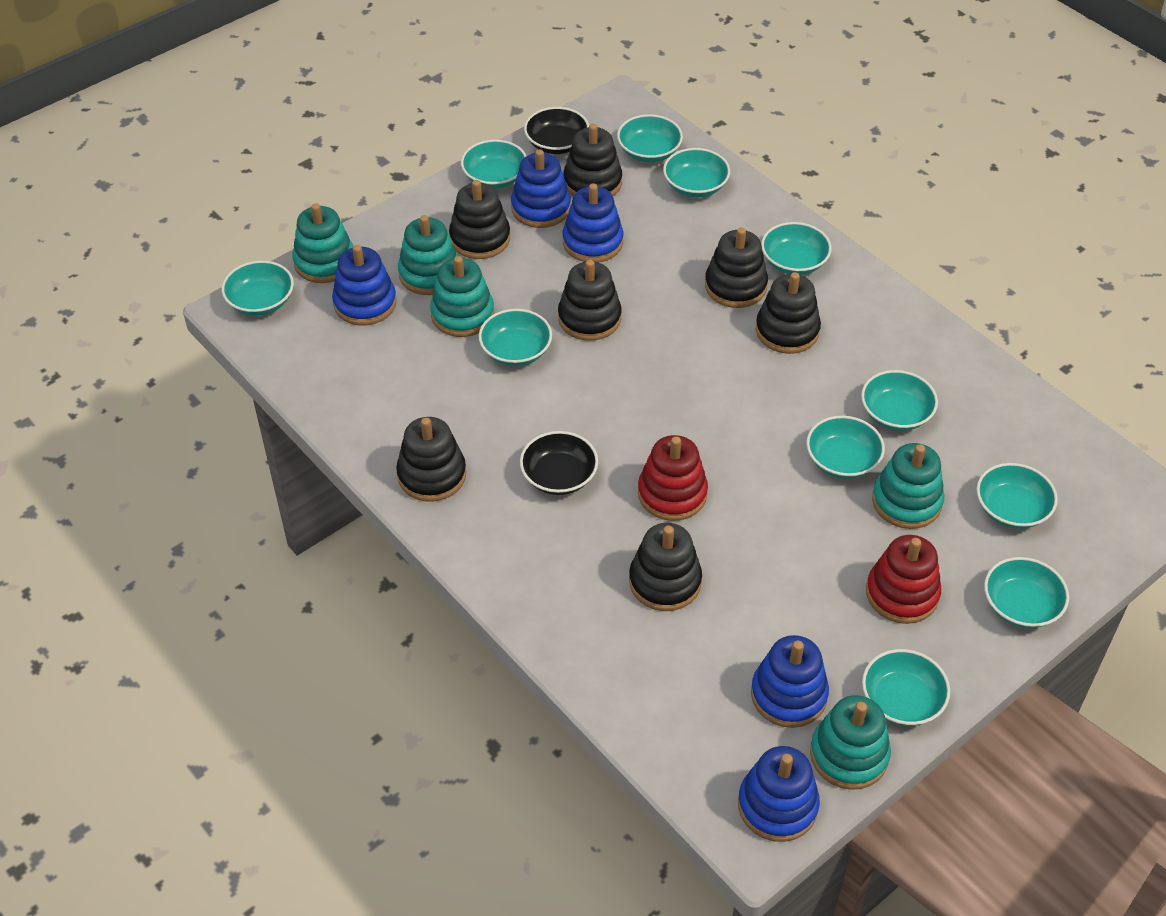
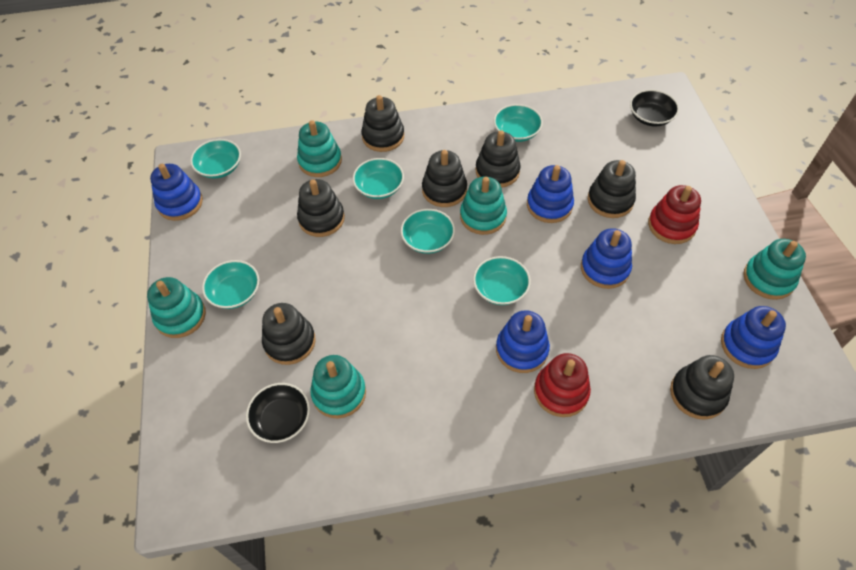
turquoise bowl: 11 -> 6

